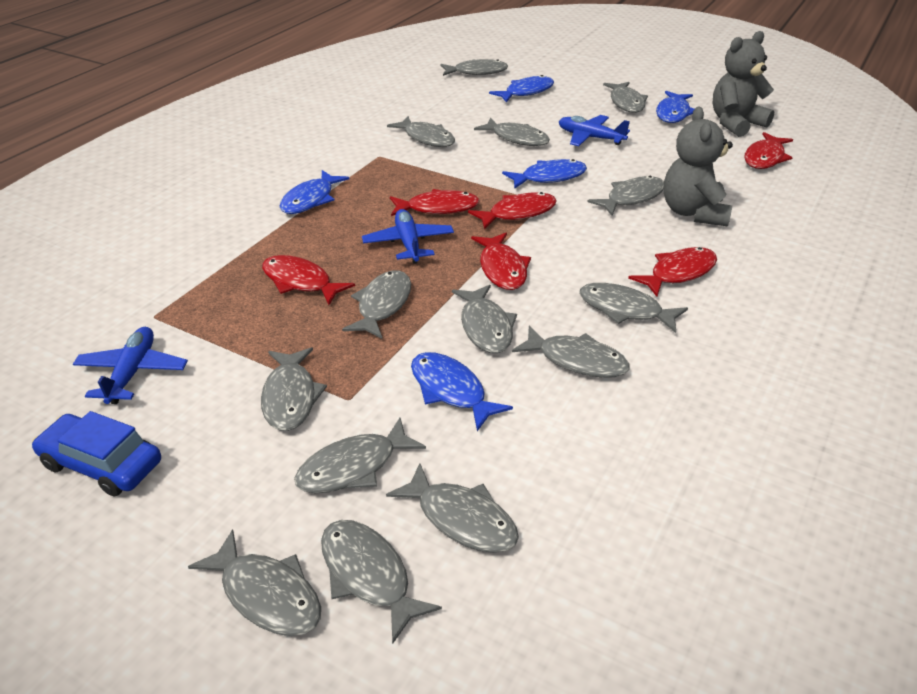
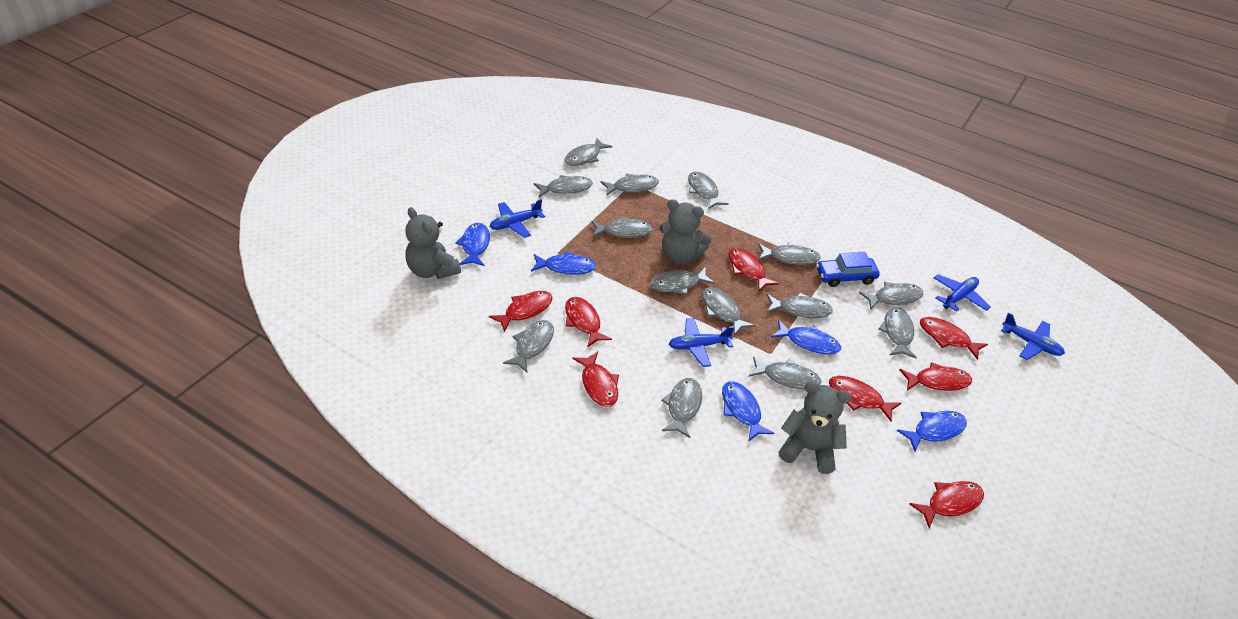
blue plane: 3 -> 4
grey teddy bear: 2 -> 3
red fish: 6 -> 8

